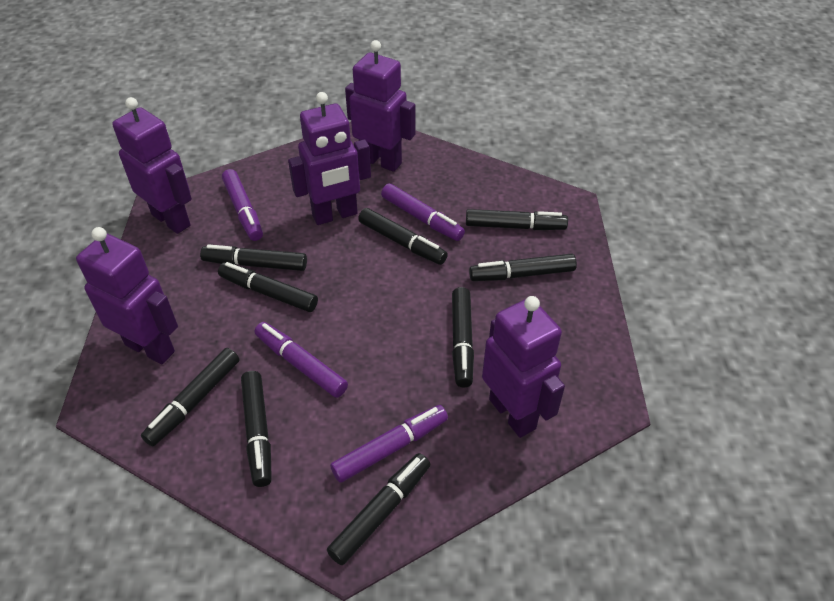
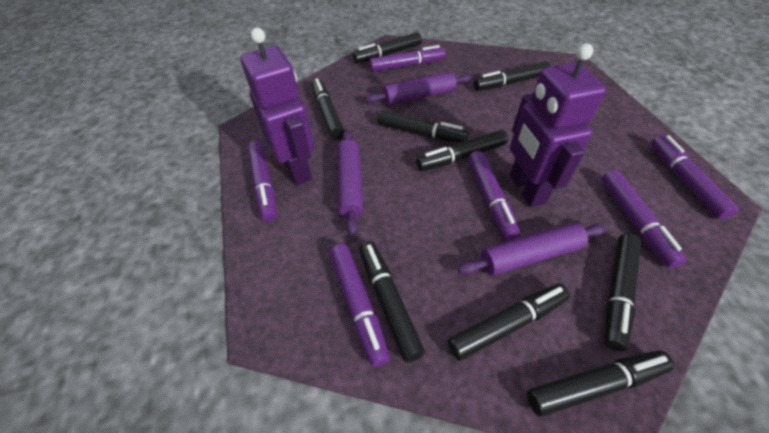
purple marker: 4 -> 6
purple robot: 5 -> 2
purple rolling pin: 0 -> 3

